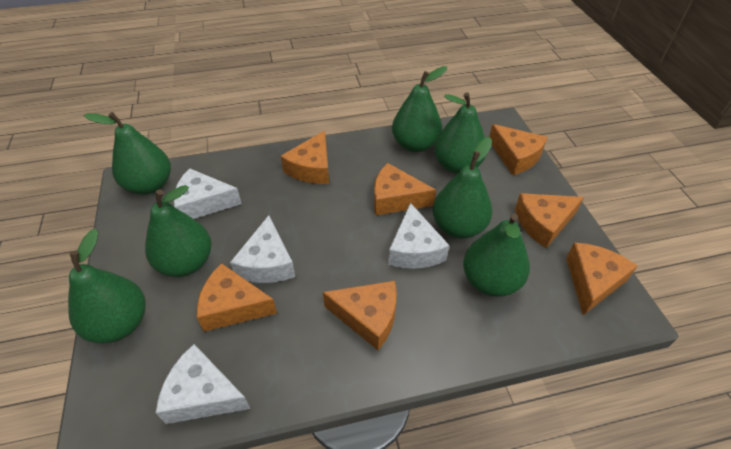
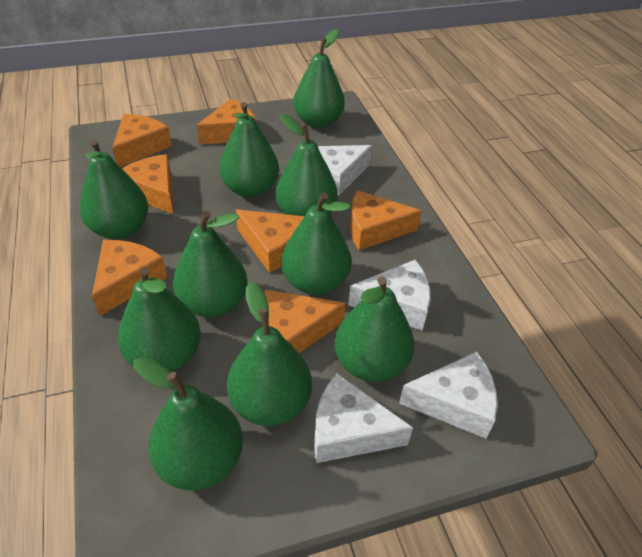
green pear: 7 -> 10

